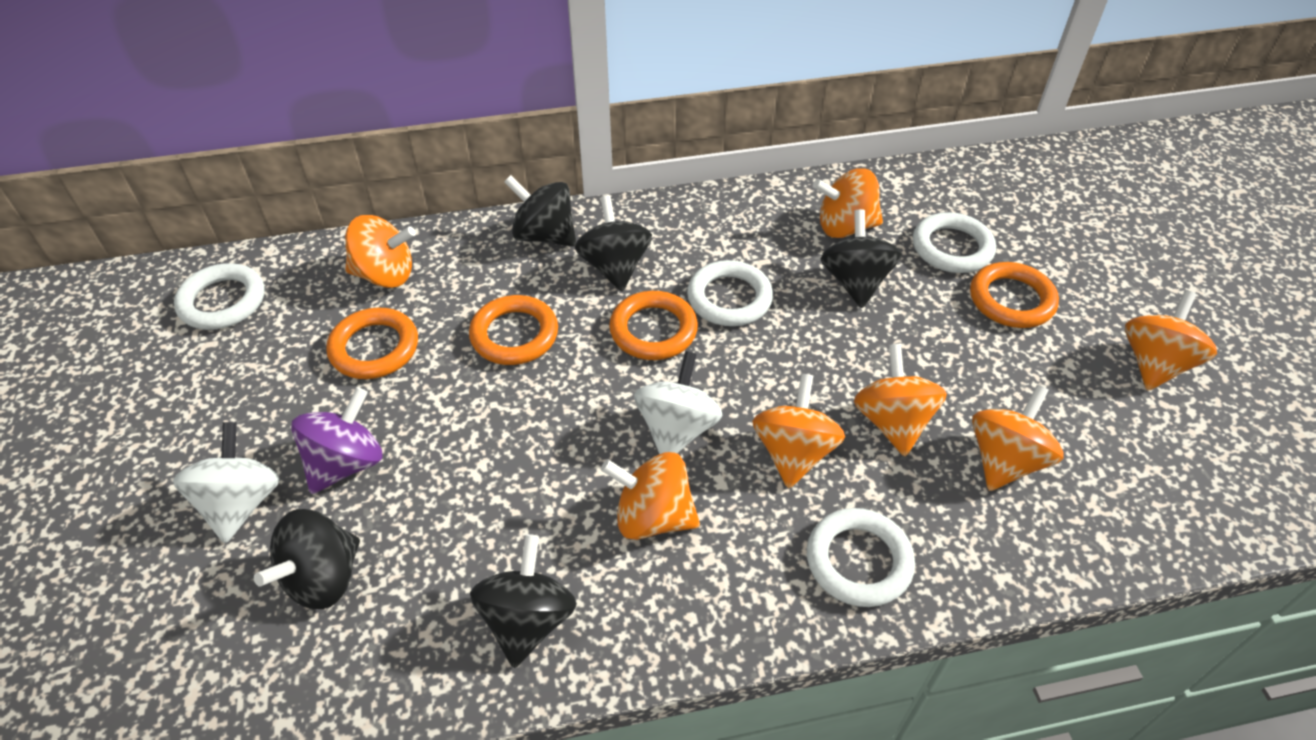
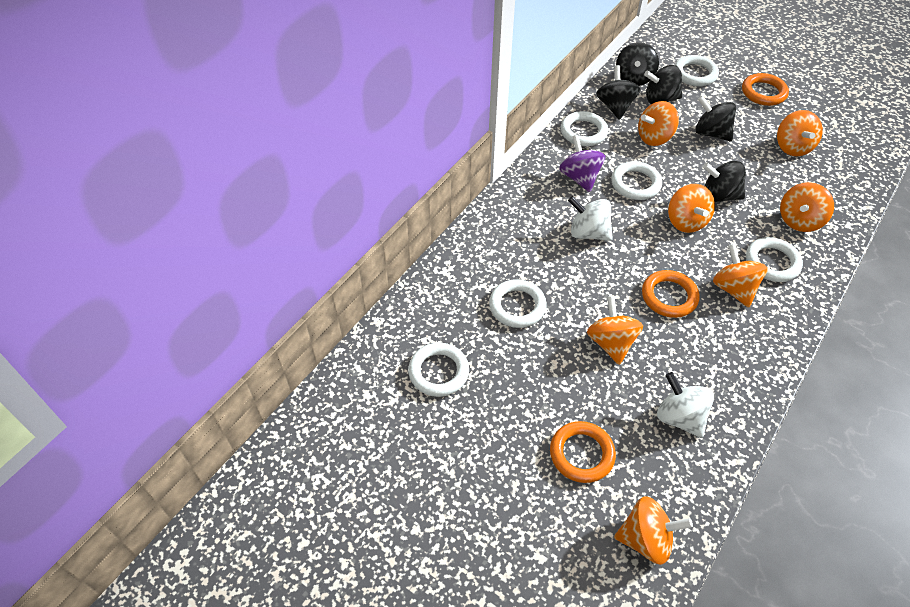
orange ring: 4 -> 3
white ring: 4 -> 6

